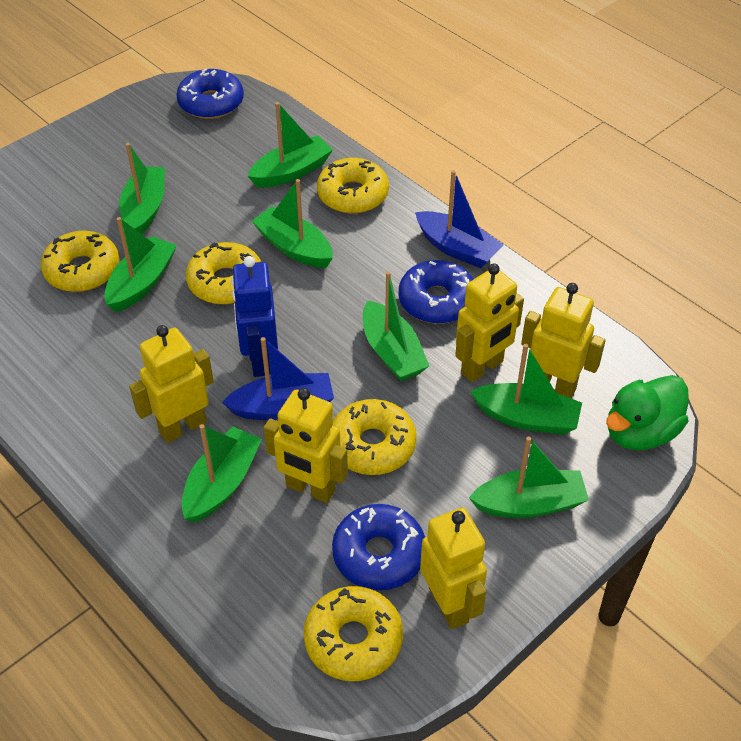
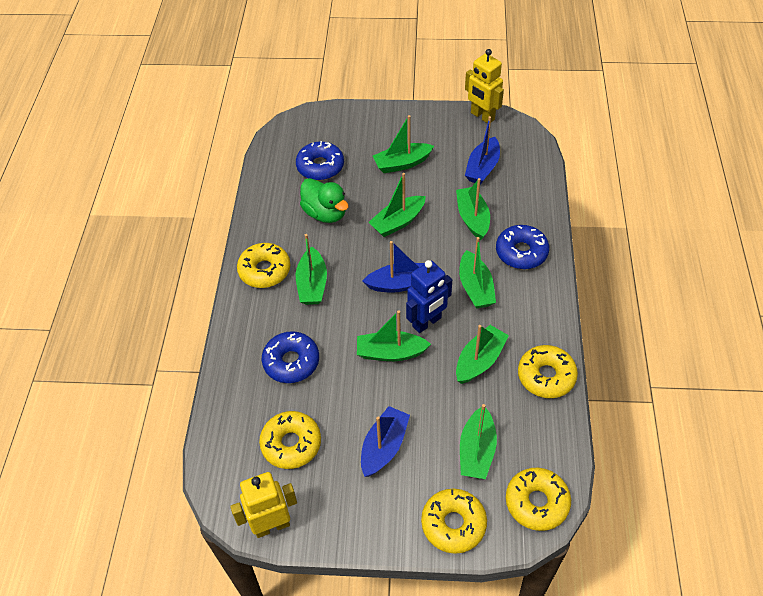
blue boat: 2 -> 3
yellow robot: 5 -> 2

